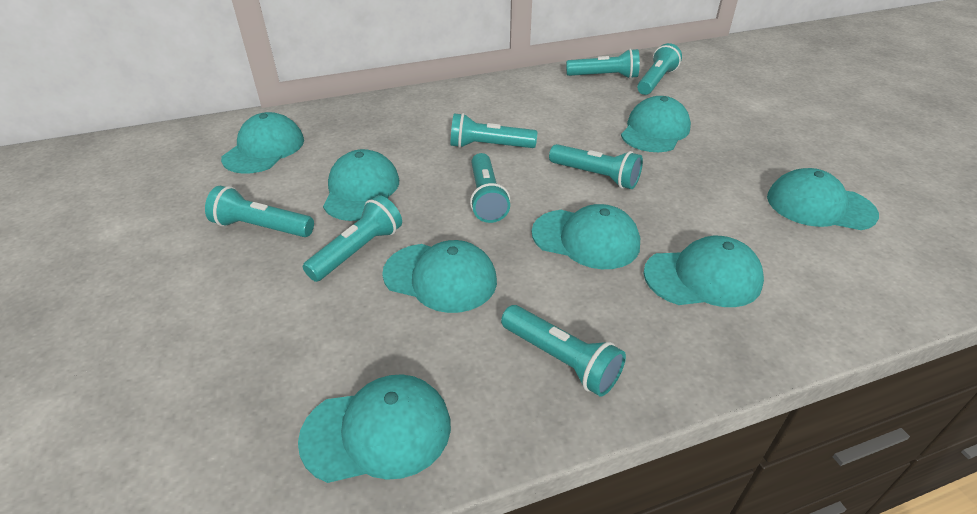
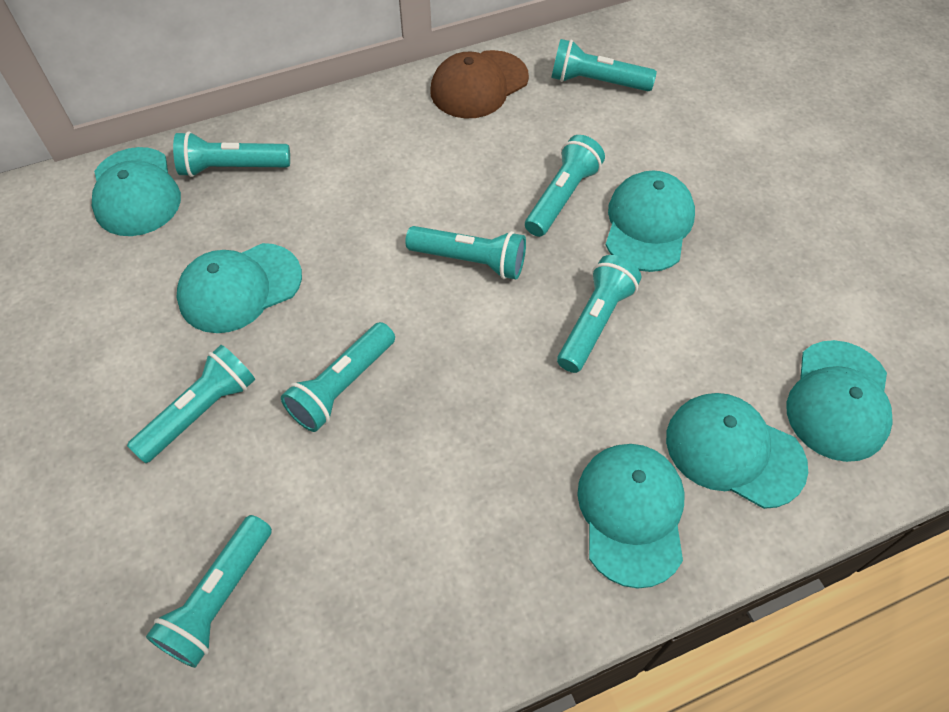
brown cap: 0 -> 1
turquoise cap: 8 -> 6

